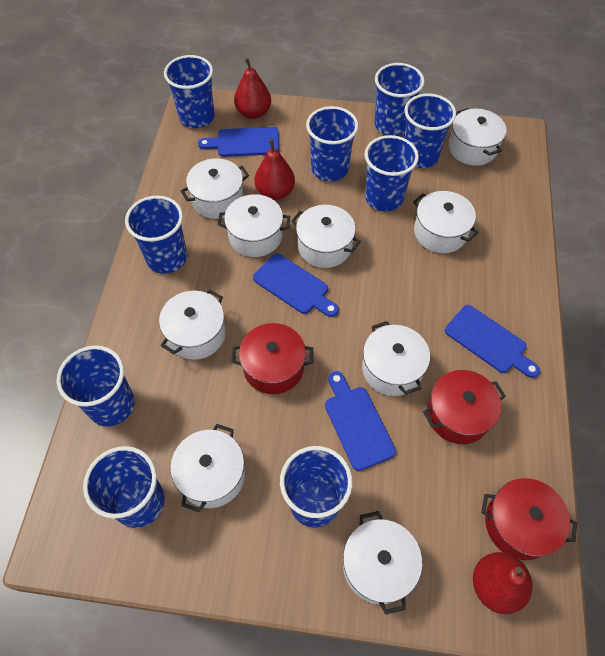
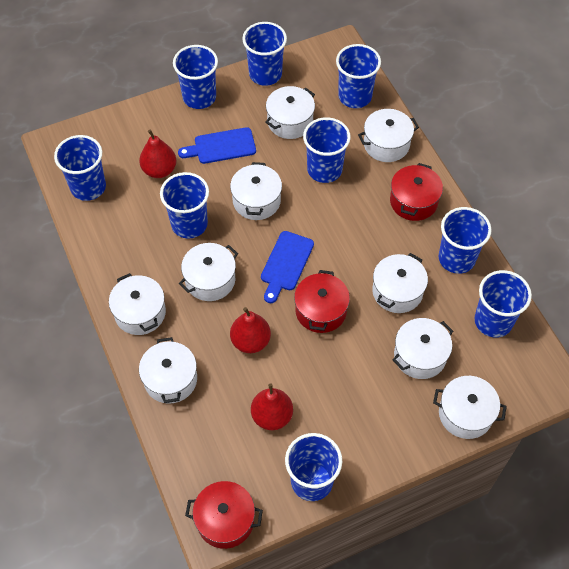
blue cutting board: 4 -> 2

